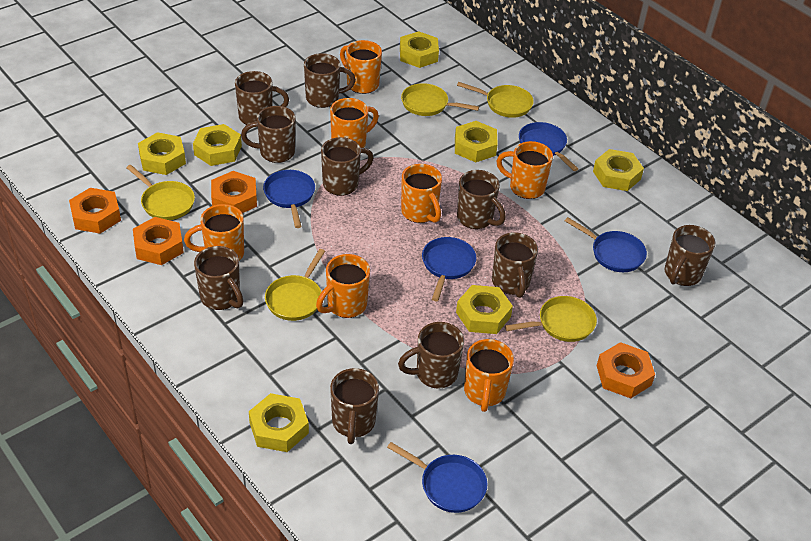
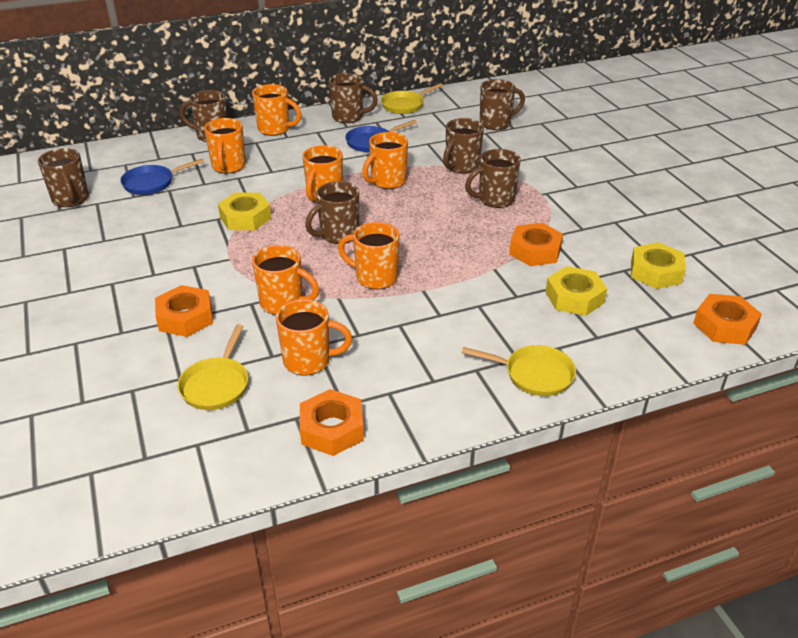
blue pan: 5 -> 2
brown mug: 10 -> 7
yellow nut: 7 -> 3
yellow pan: 5 -> 3

